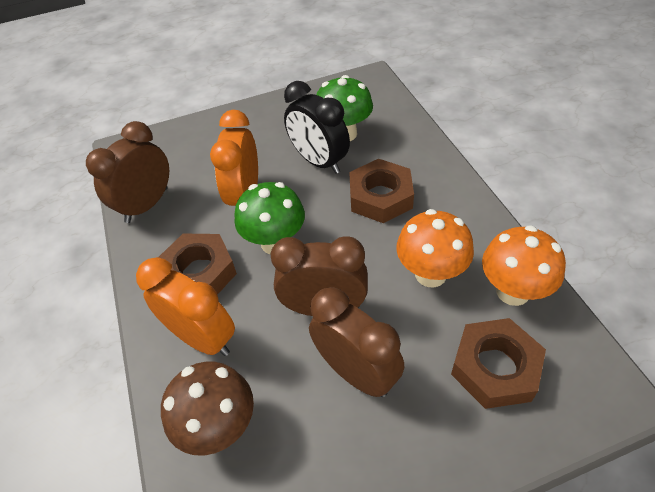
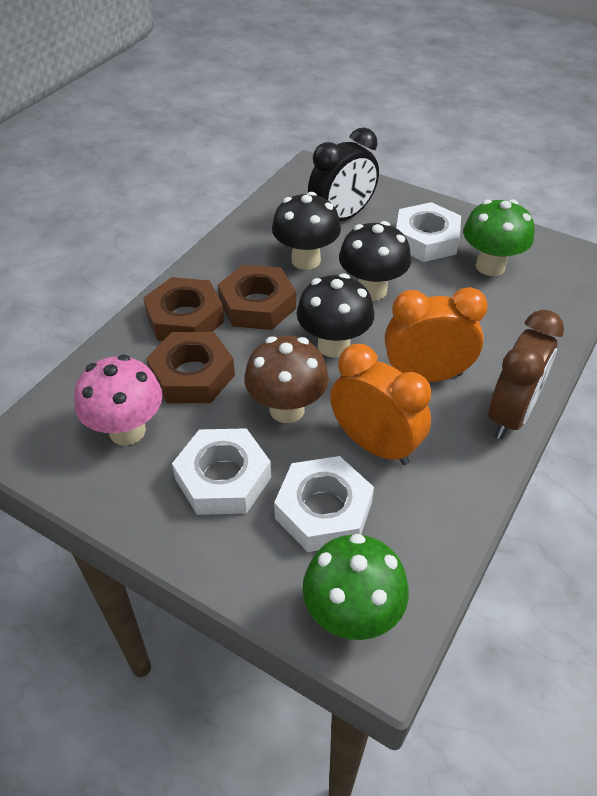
black mushroom: 0 -> 3
brown clock: 3 -> 1
orange mushroom: 2 -> 0
pink mushroom: 0 -> 1
white nut: 0 -> 3

